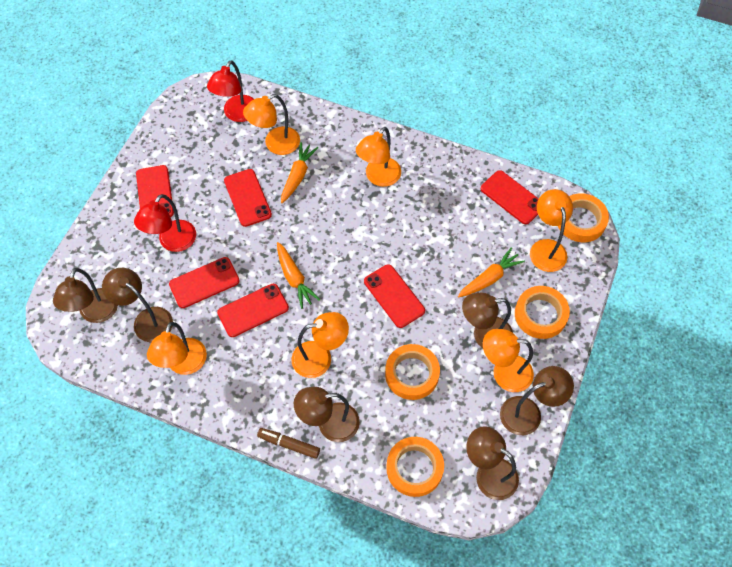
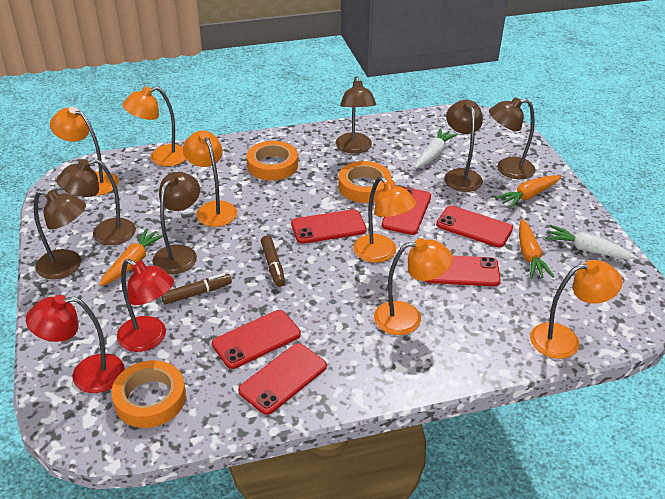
brown marker: 1 -> 2
orange tape: 4 -> 3
white carrot: 0 -> 2

